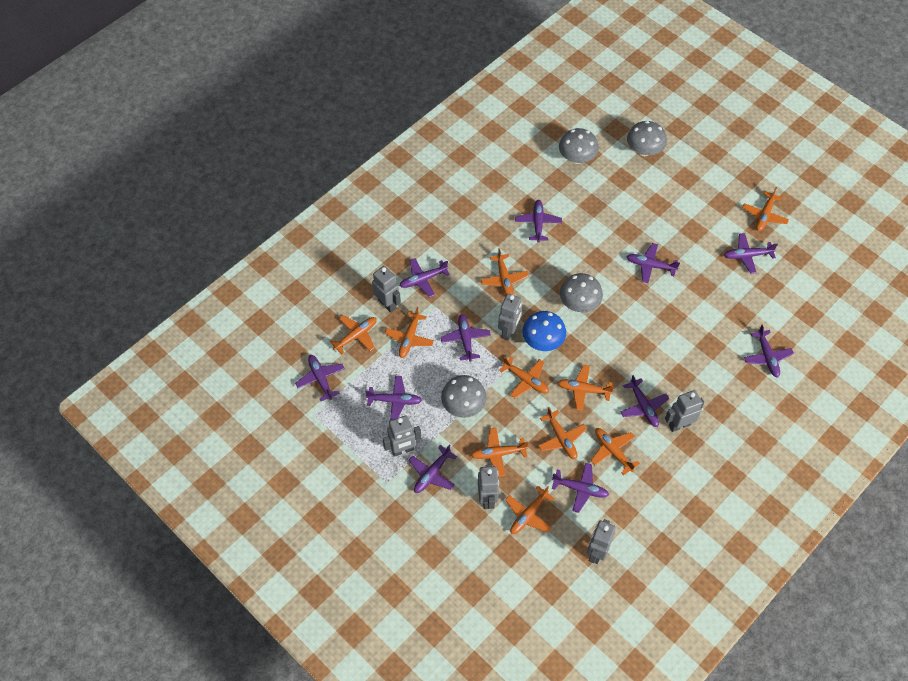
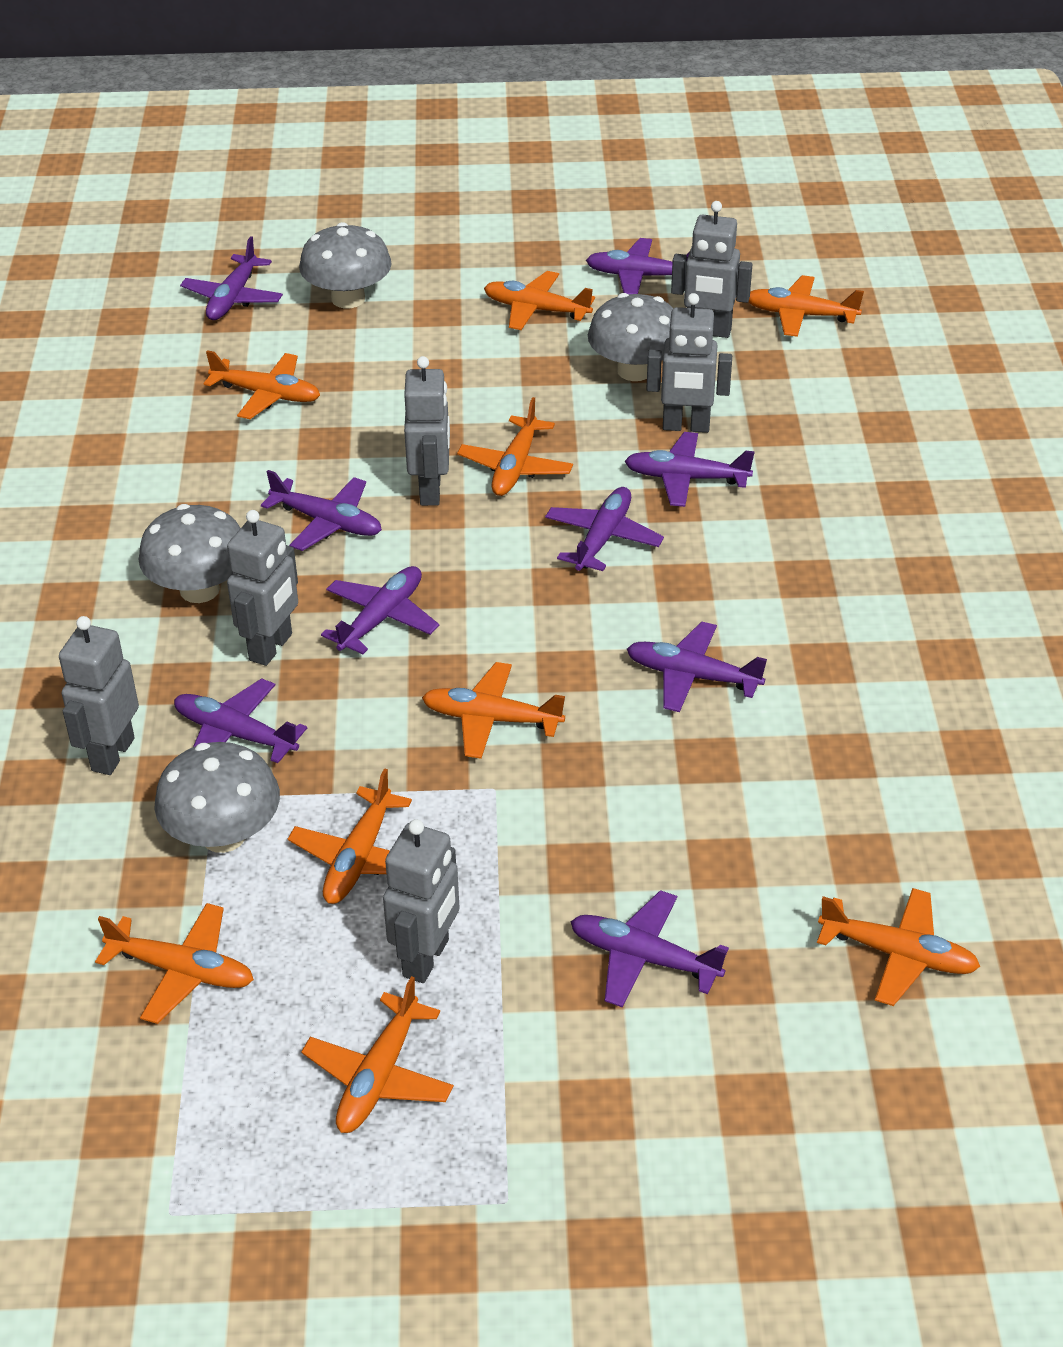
blue mushroom: 1 -> 0
orange plane: 10 -> 9
purple plane: 11 -> 9

